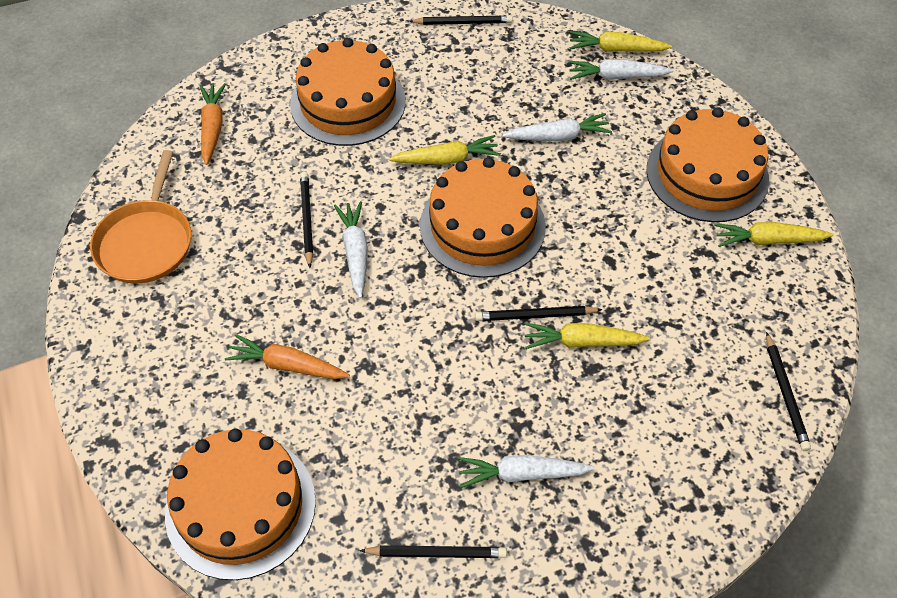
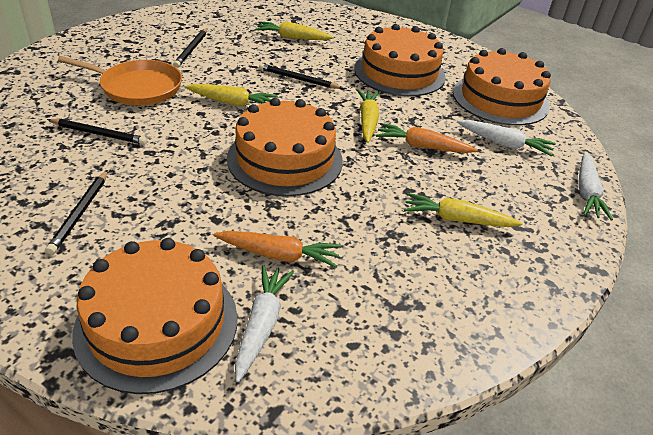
black pencil: 5 -> 4
white carrot: 4 -> 3

